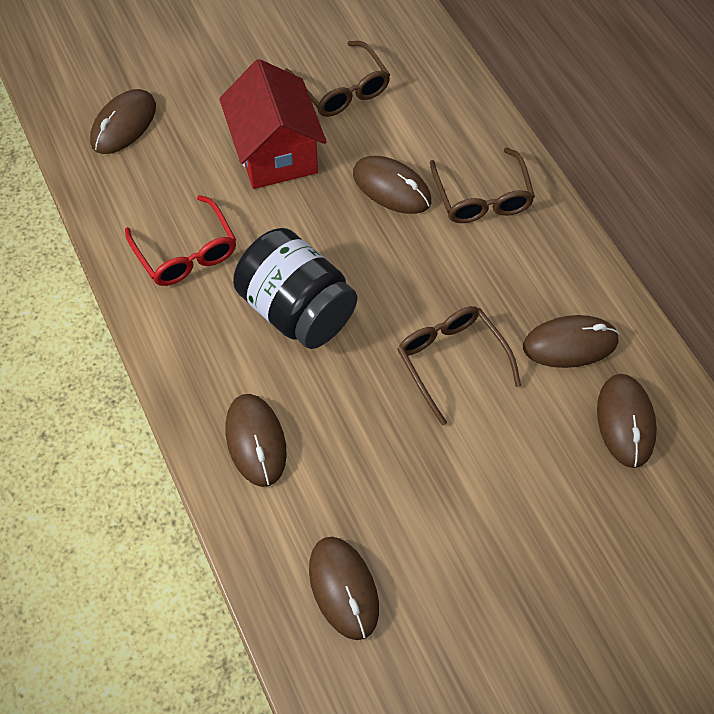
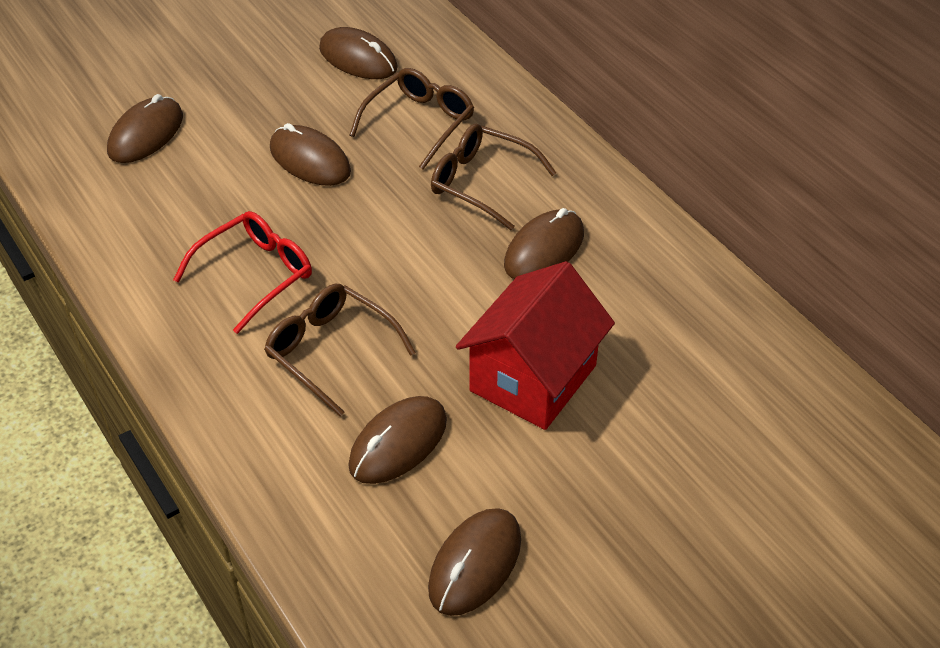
black jar: 1 -> 0

